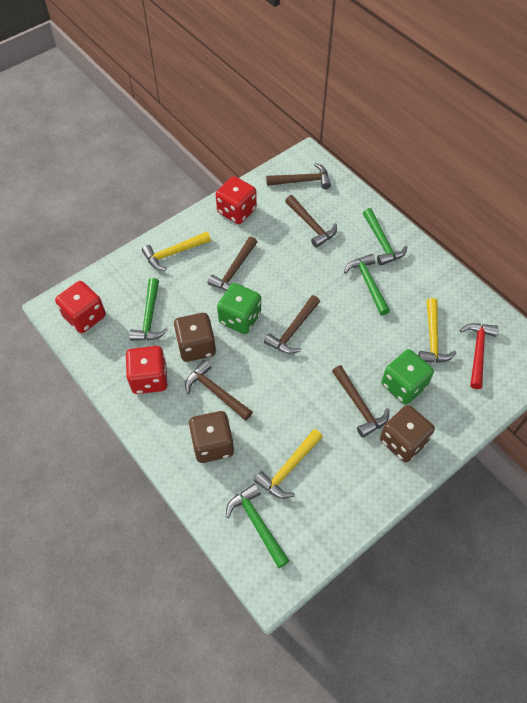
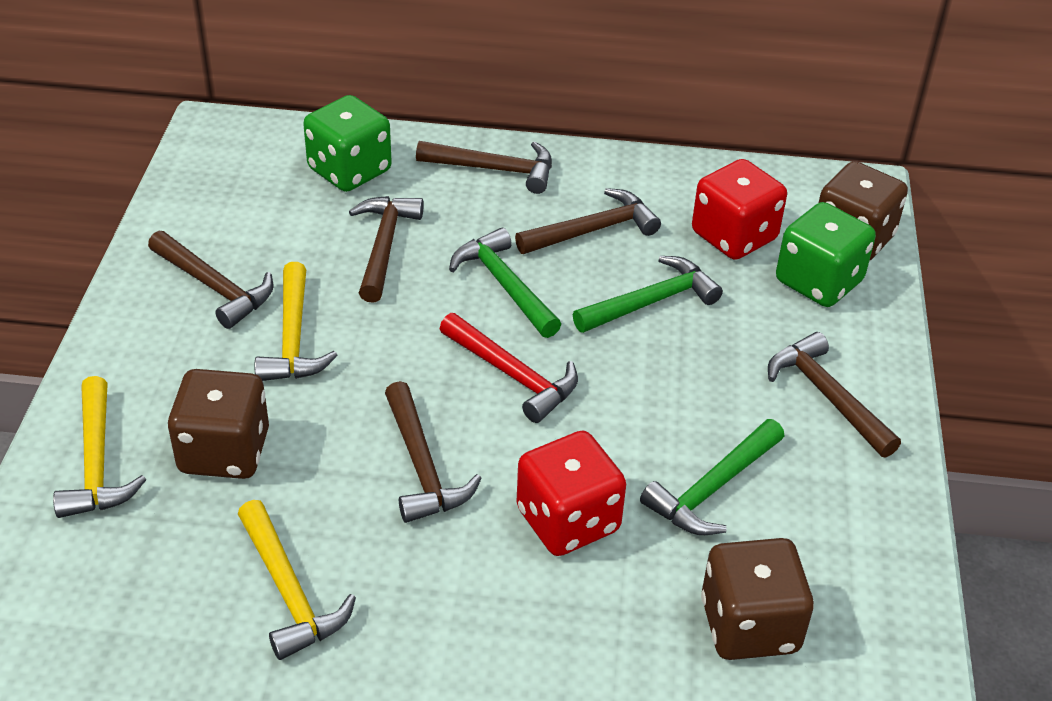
green hammer: 4 -> 3
red dice: 3 -> 2

